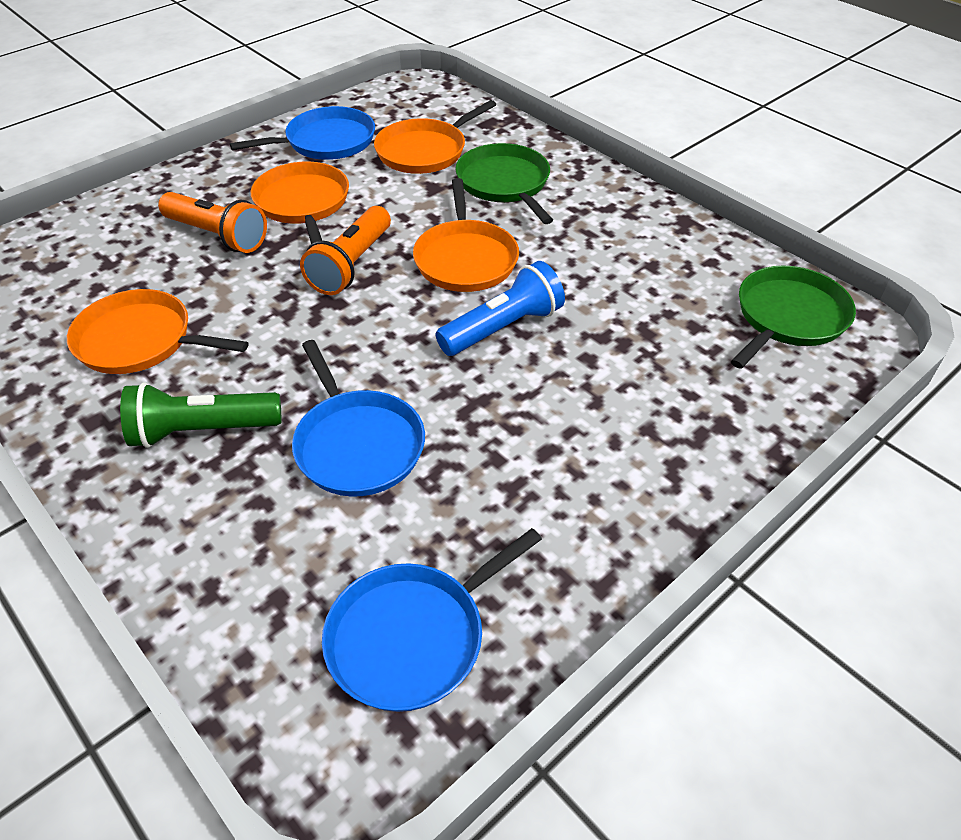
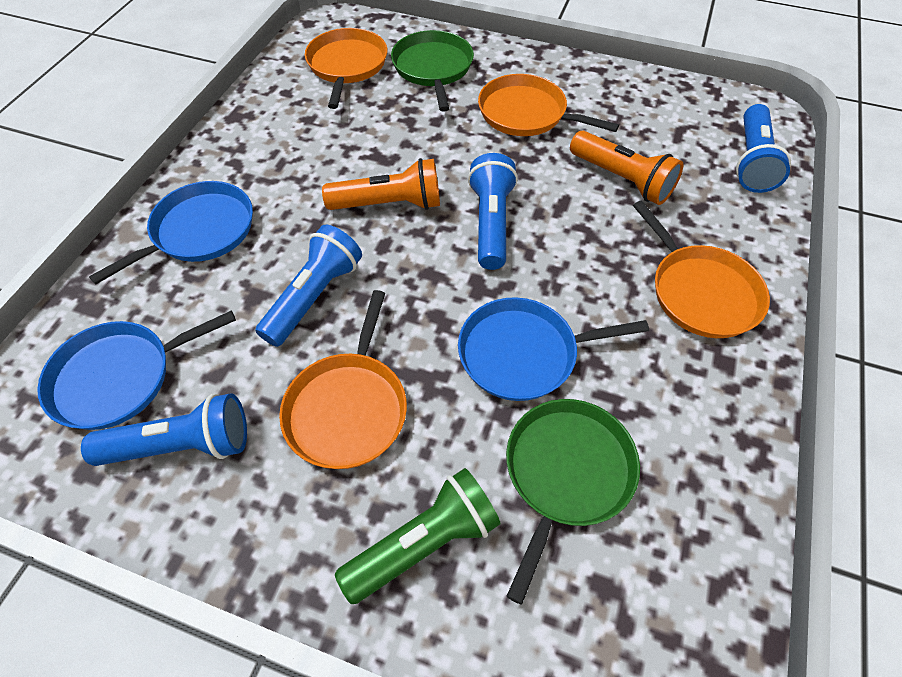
blue flashlight: 1 -> 4

